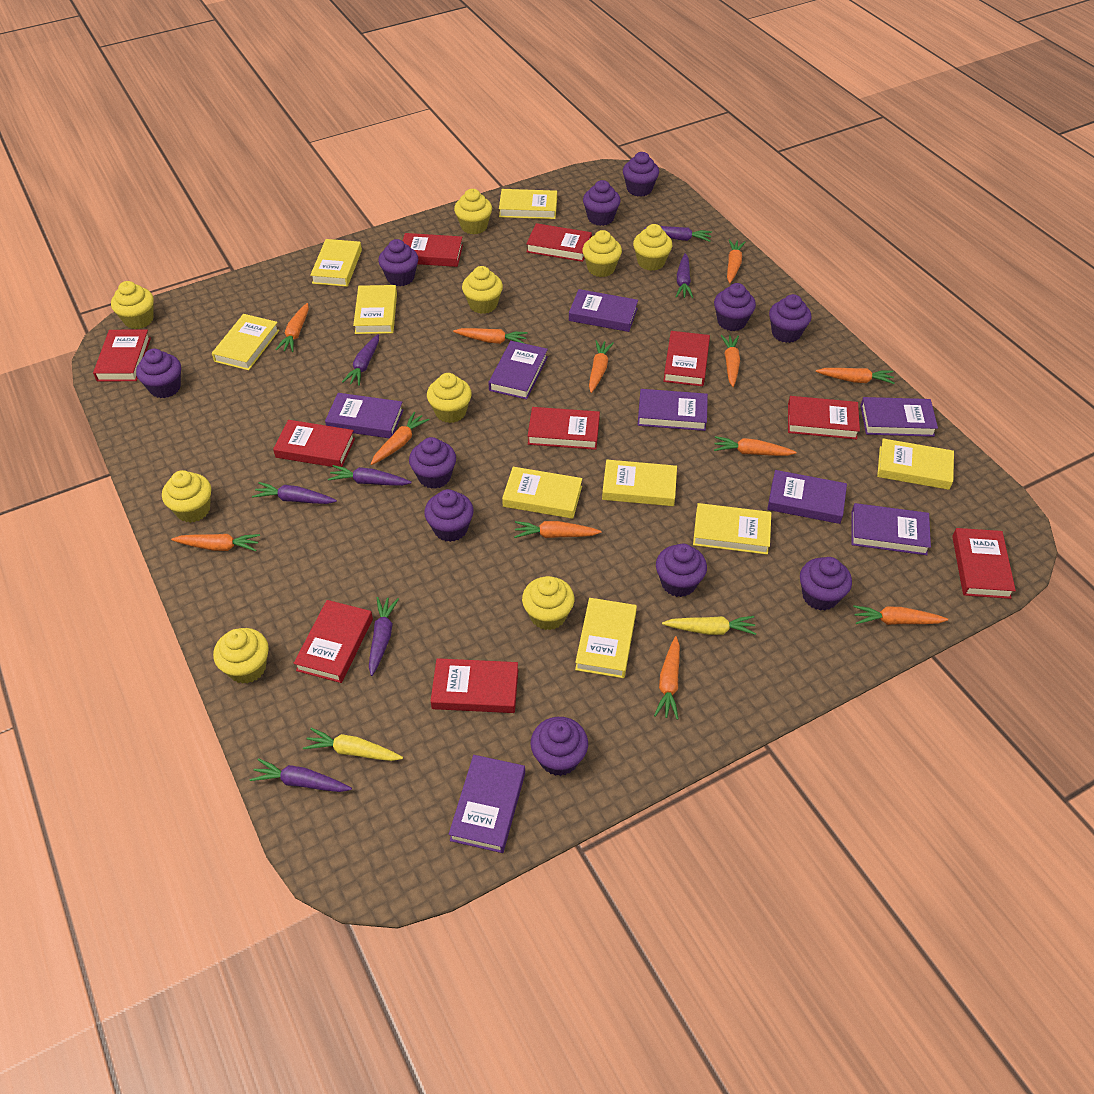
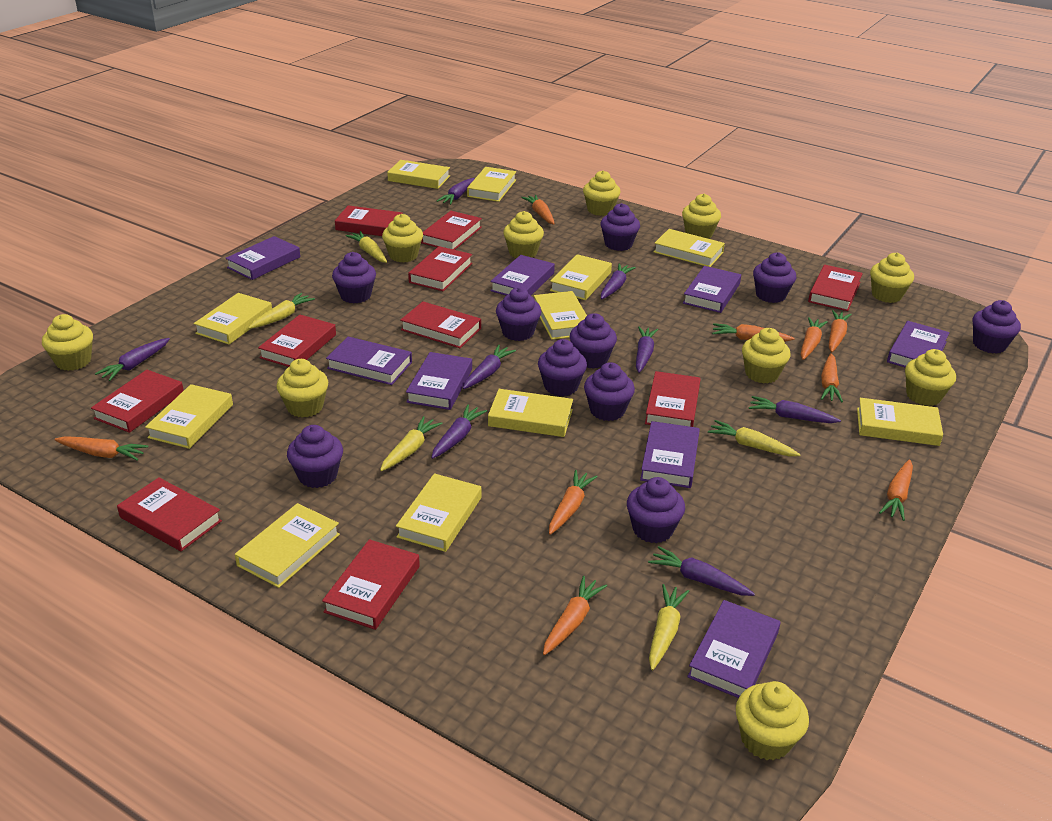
orange carrot: 12 -> 9
purple carrot: 7 -> 8
purple cupcake: 11 -> 10
yellow book: 9 -> 11
yellow carrot: 2 -> 5
yellow cupcake: 9 -> 10

